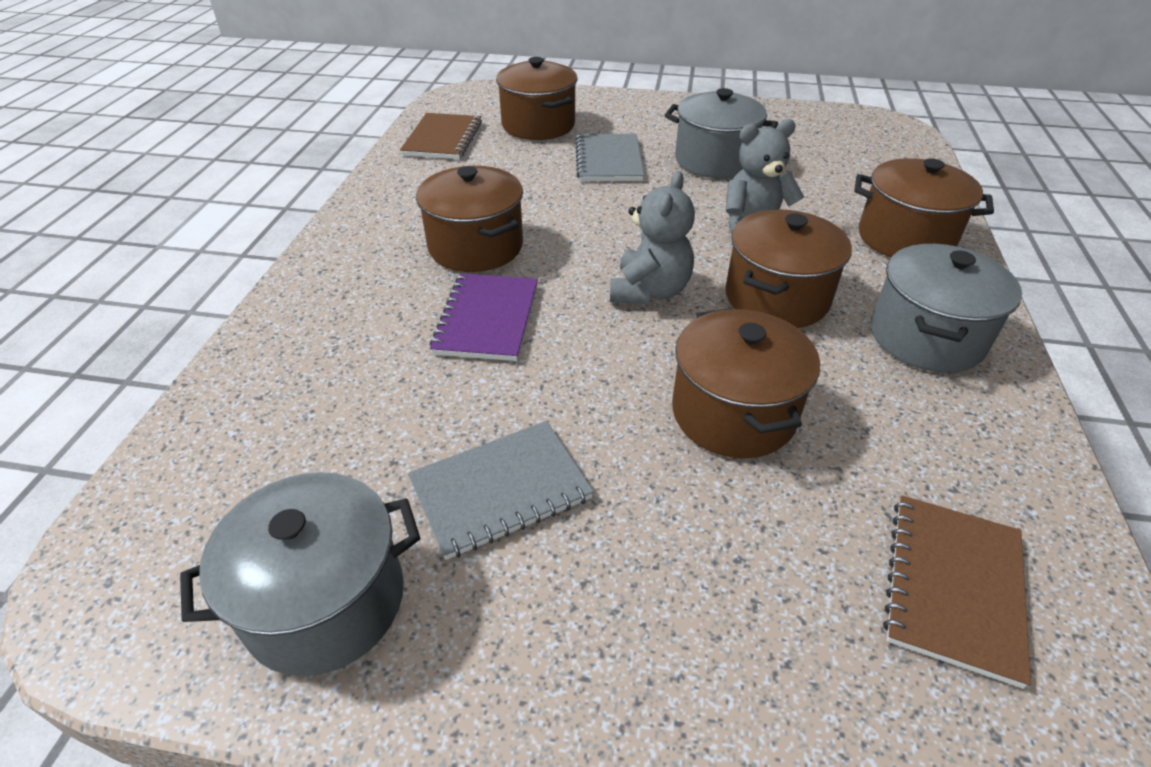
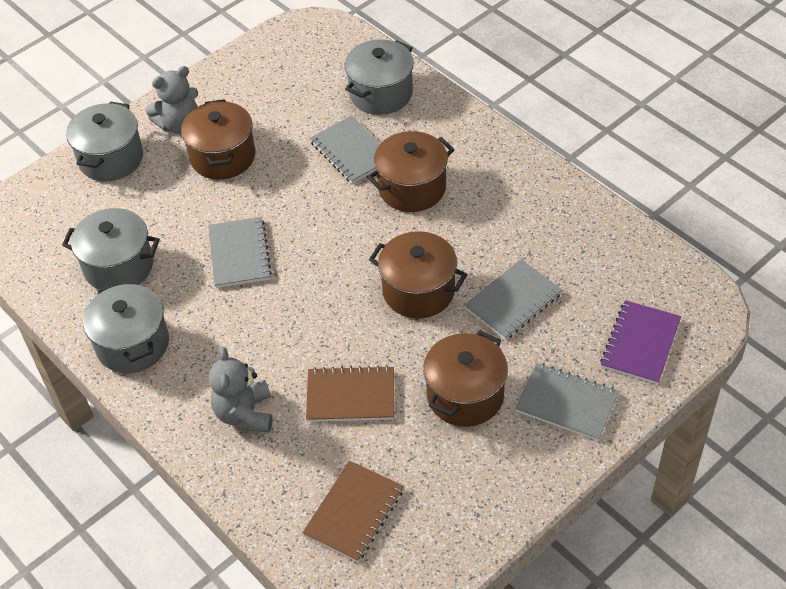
brown pot: 5 -> 4
grey notebook: 2 -> 4
grey pot: 3 -> 4

